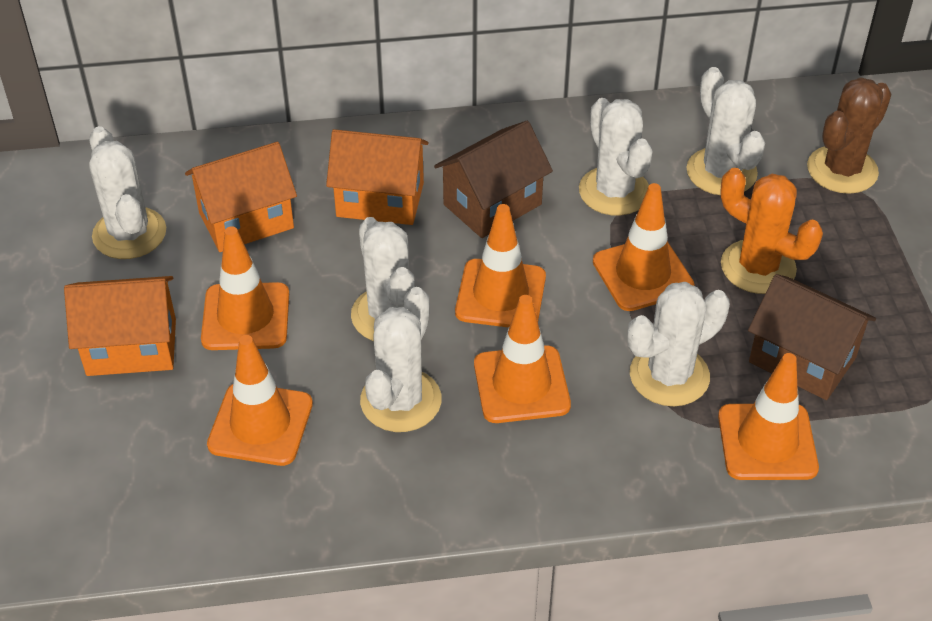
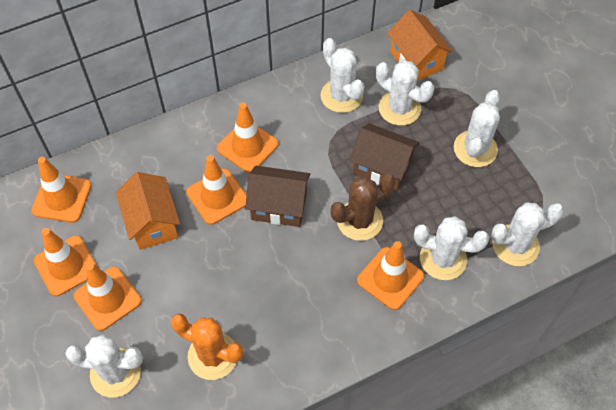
orange house: 3 -> 2

